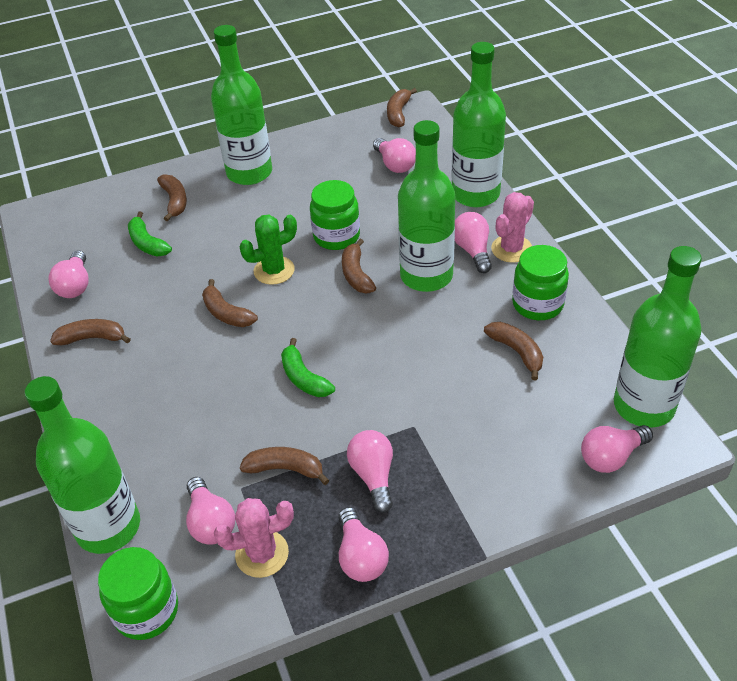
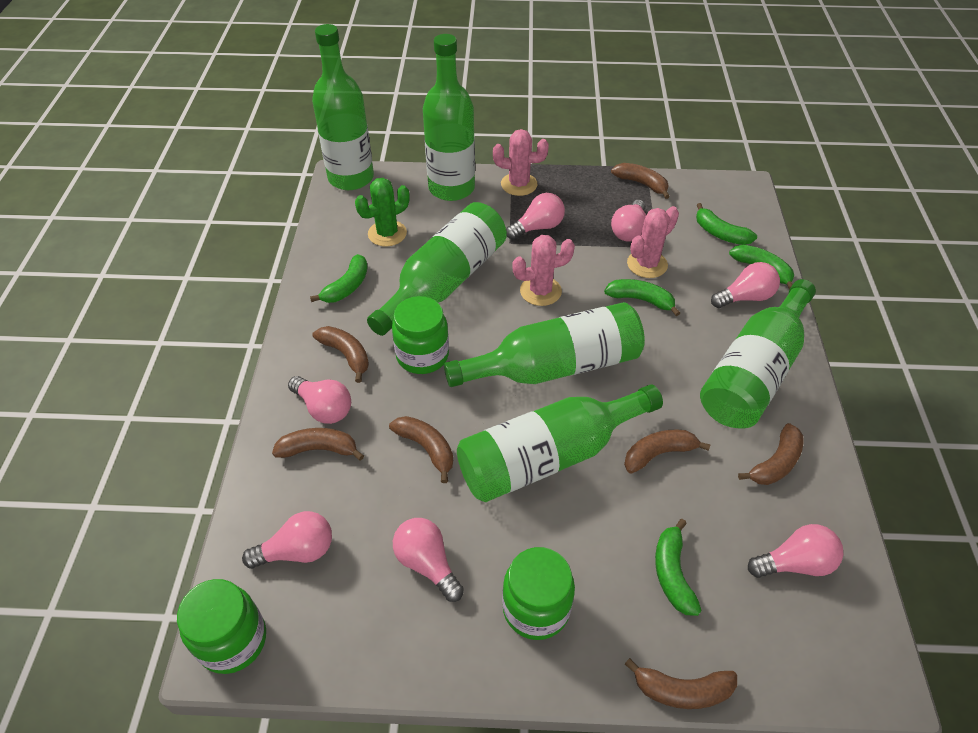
green banana: 2 -> 5
green bottle: 5 -> 6
pink cactus: 2 -> 3

